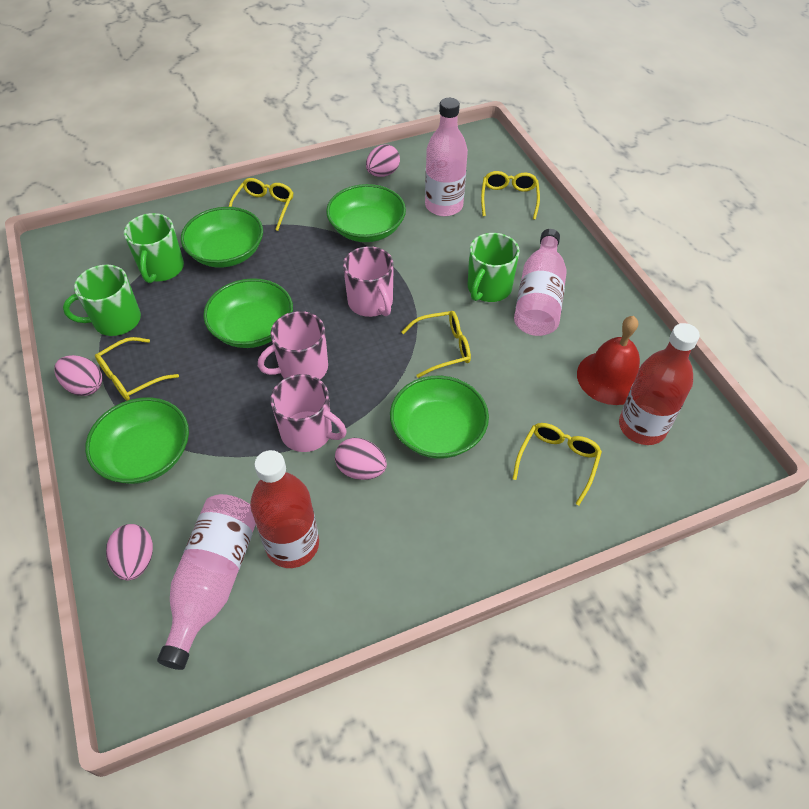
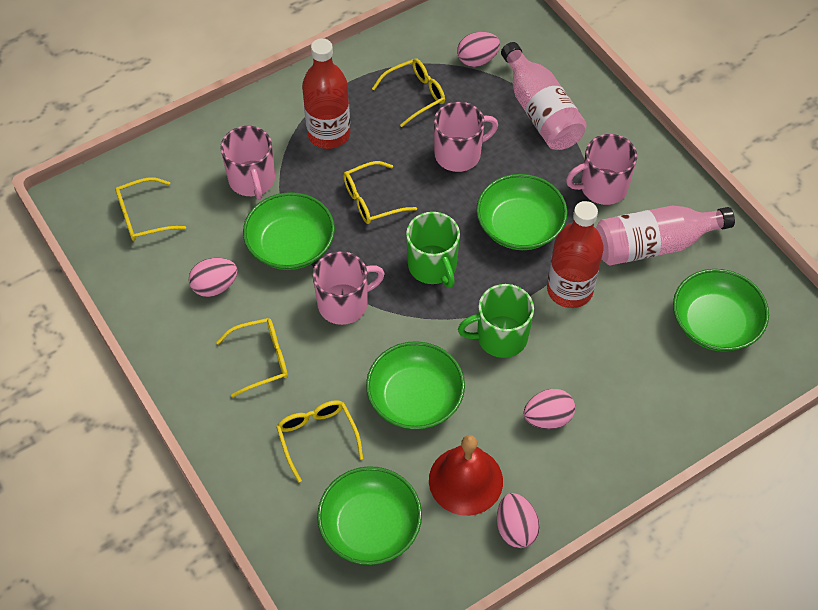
green mug: 3 -> 2
pink bottle: 3 -> 2
pink mug: 3 -> 4

